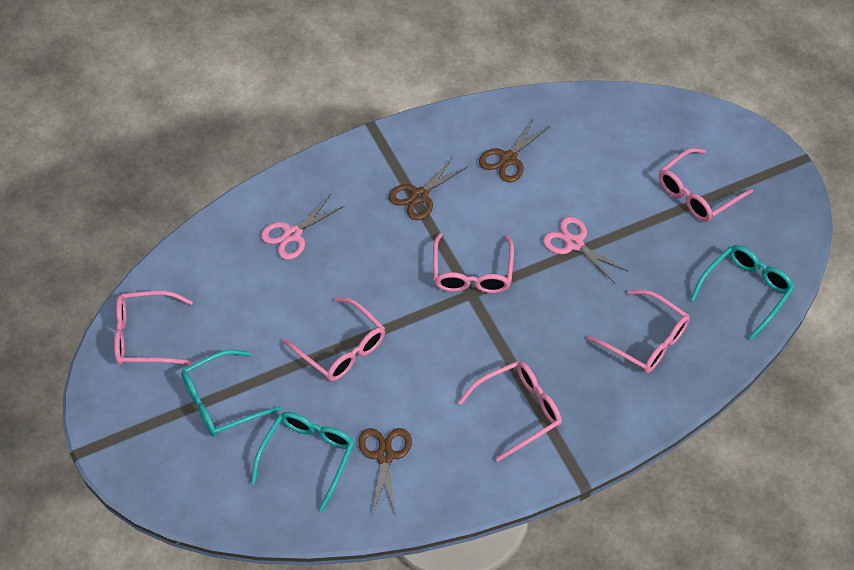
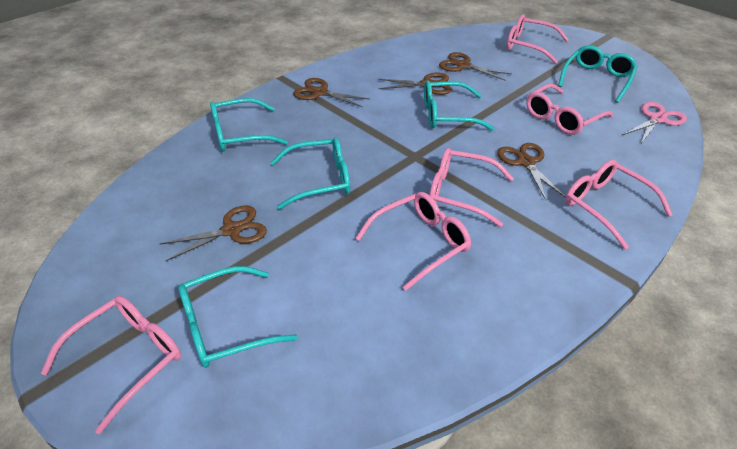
brown scissors: 3 -> 5
pink scissors: 2 -> 1
turquoise glasses: 3 -> 5

